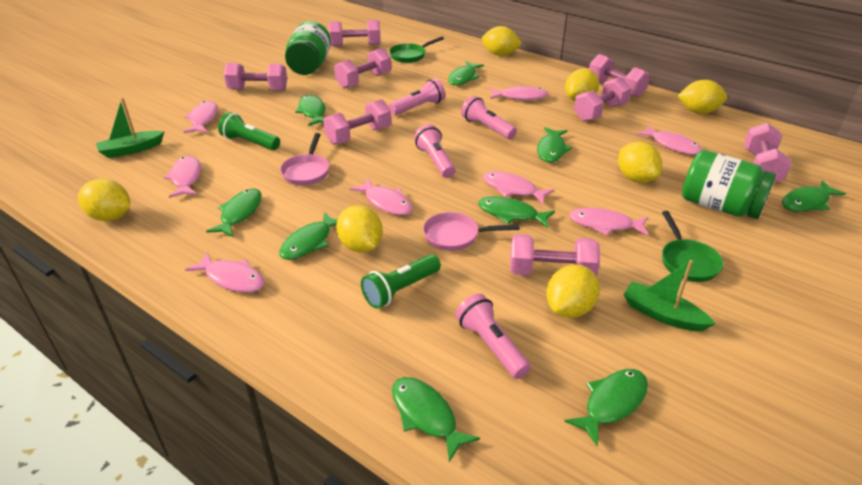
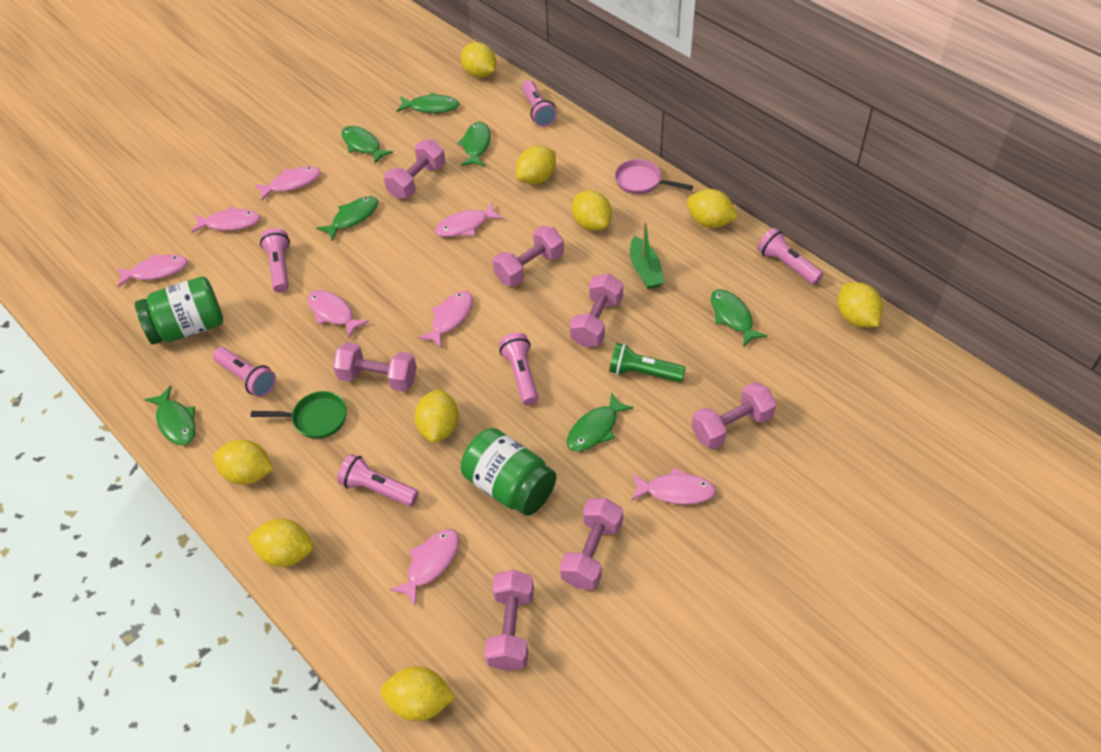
green boat: 2 -> 1
green fish: 9 -> 7
green flashlight: 2 -> 1
green pan: 2 -> 1
pink dumbbell: 8 -> 7
pink flashlight: 4 -> 6
pink pan: 2 -> 1
yellow lemon: 7 -> 9

